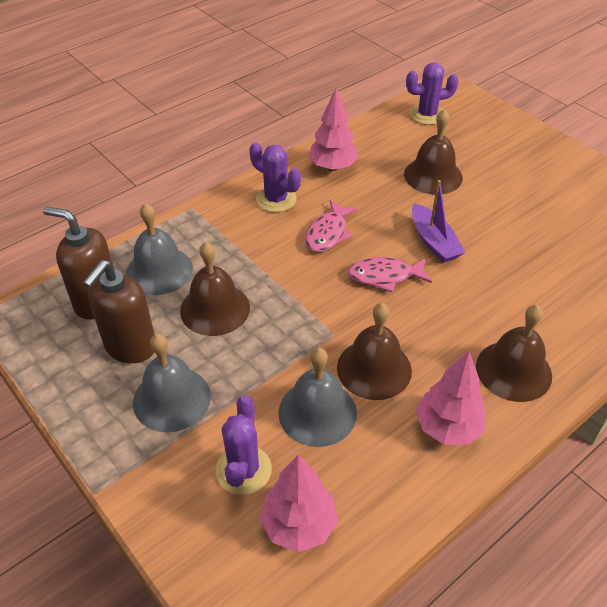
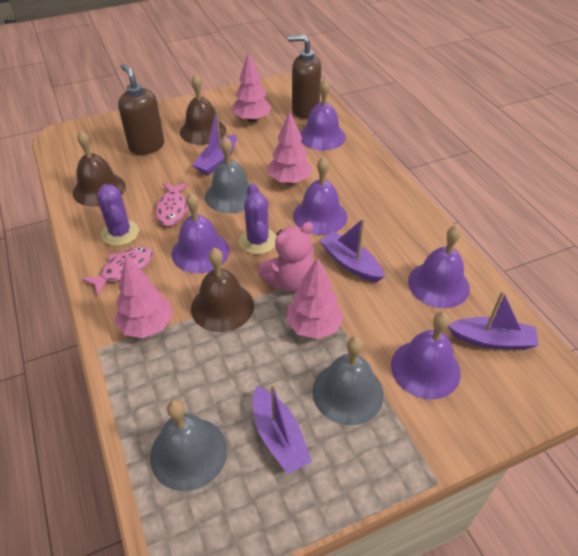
brown bell: 4 -> 3
pink teddy bear: 0 -> 1
pink tree: 3 -> 4
purple bell: 0 -> 5
purple boat: 1 -> 4
purple cactus: 3 -> 2

